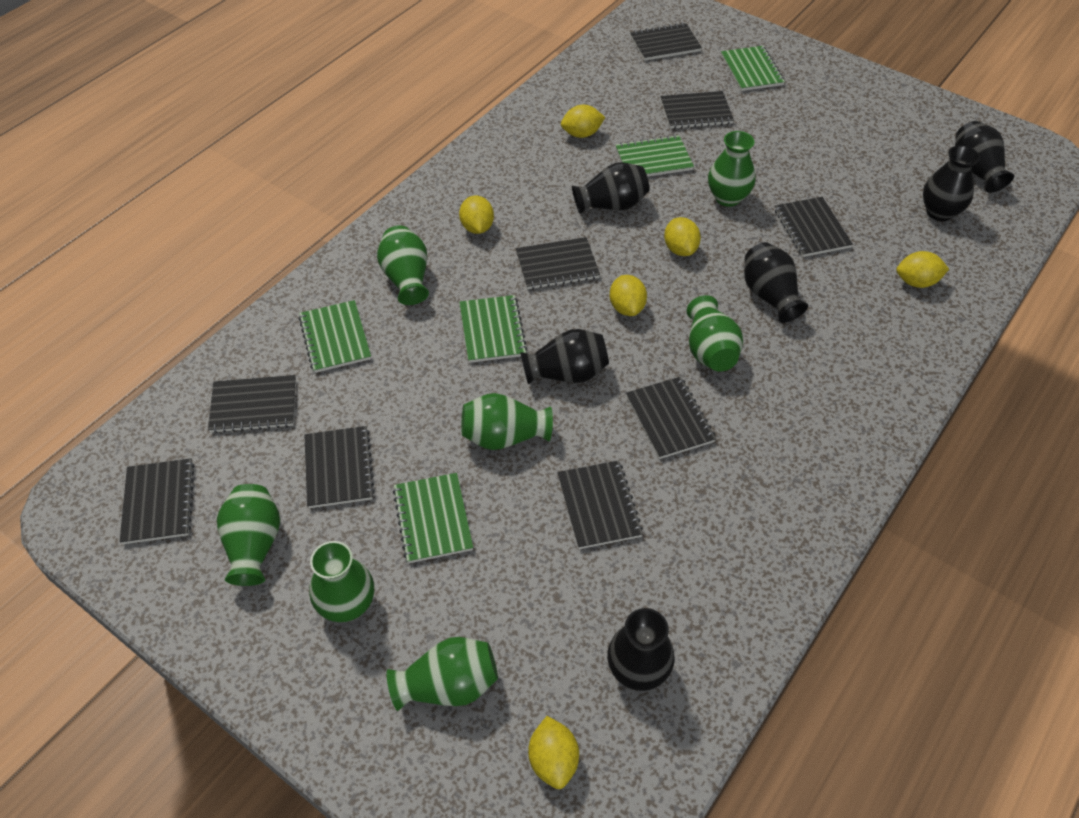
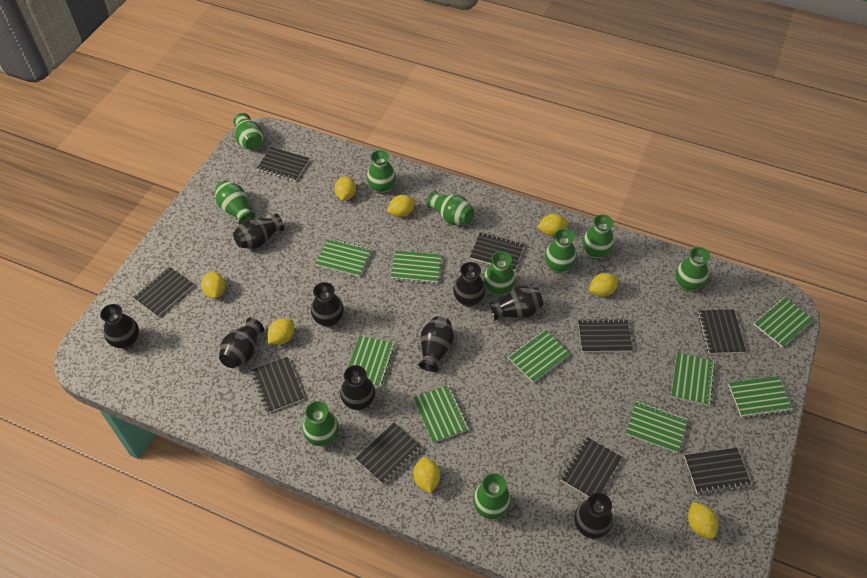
black vase: 6 -> 9
green notebook: 5 -> 9
green vase: 7 -> 10
yellow lemon: 6 -> 8

